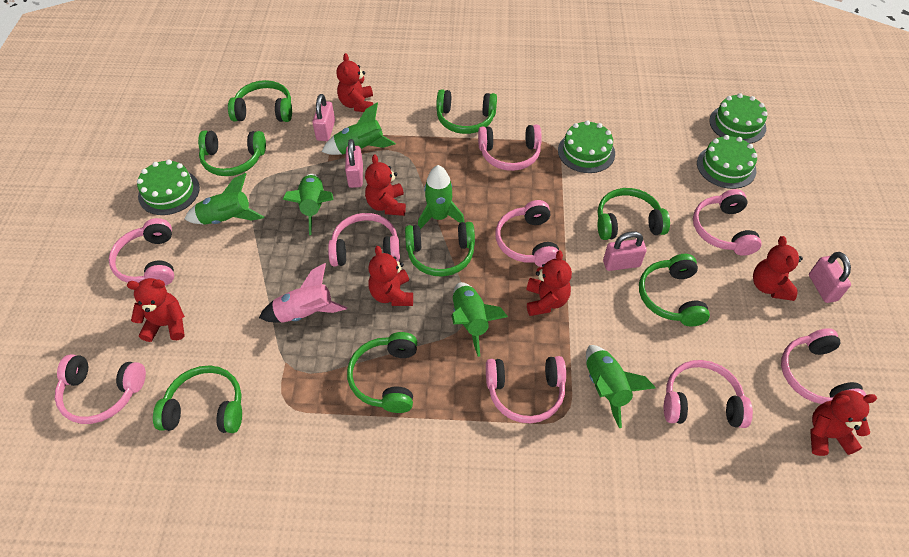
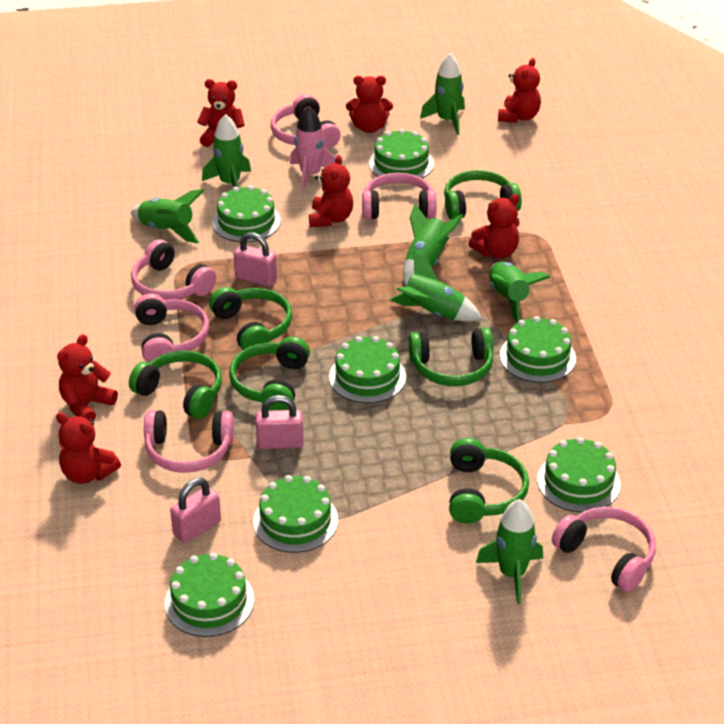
green cake: 4 -> 7
green headphones: 8 -> 6
green rocket: 6 -> 7
pink headphones: 9 -> 6
pink padlock: 4 -> 3

